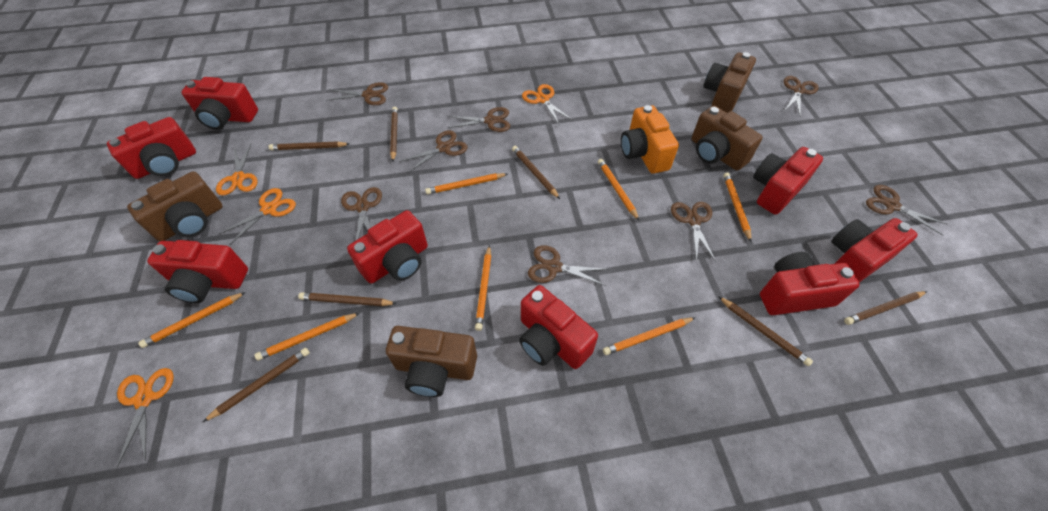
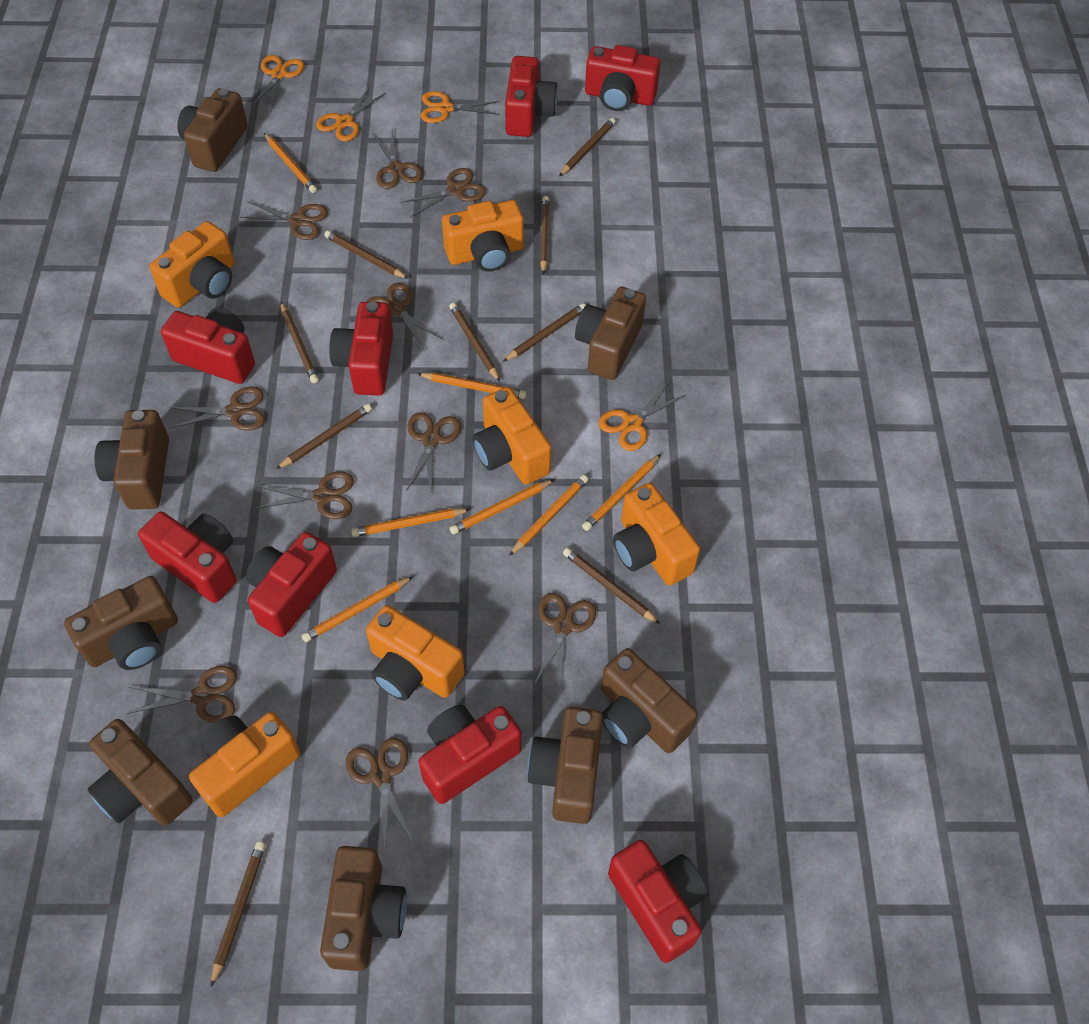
brown camera: 4 -> 8
brown pencil: 7 -> 9
brown scissors: 8 -> 10
orange camera: 1 -> 6

